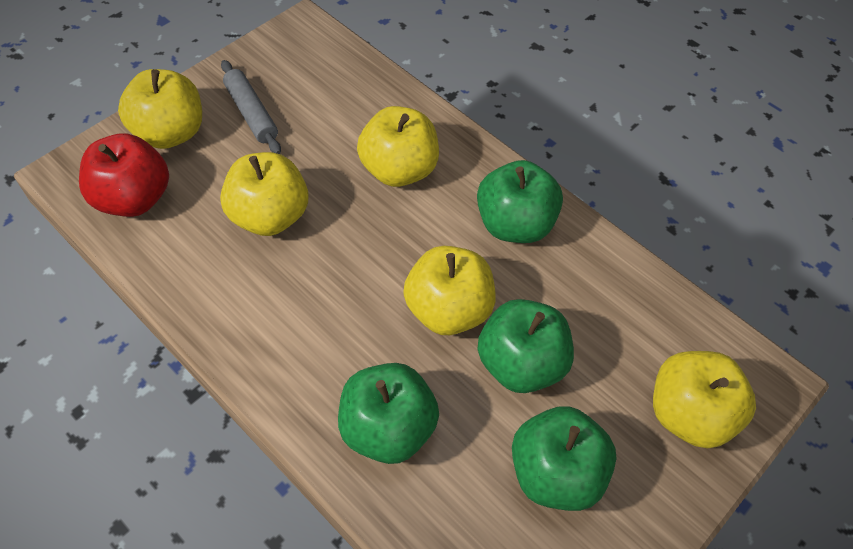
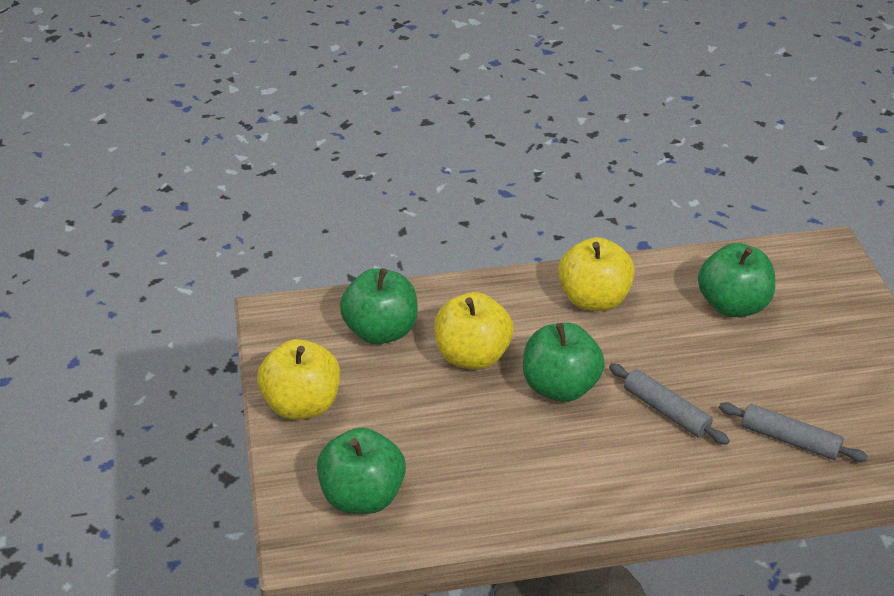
grey rolling pin: 1 -> 2
red apple: 1 -> 0
yellow apple: 5 -> 3

